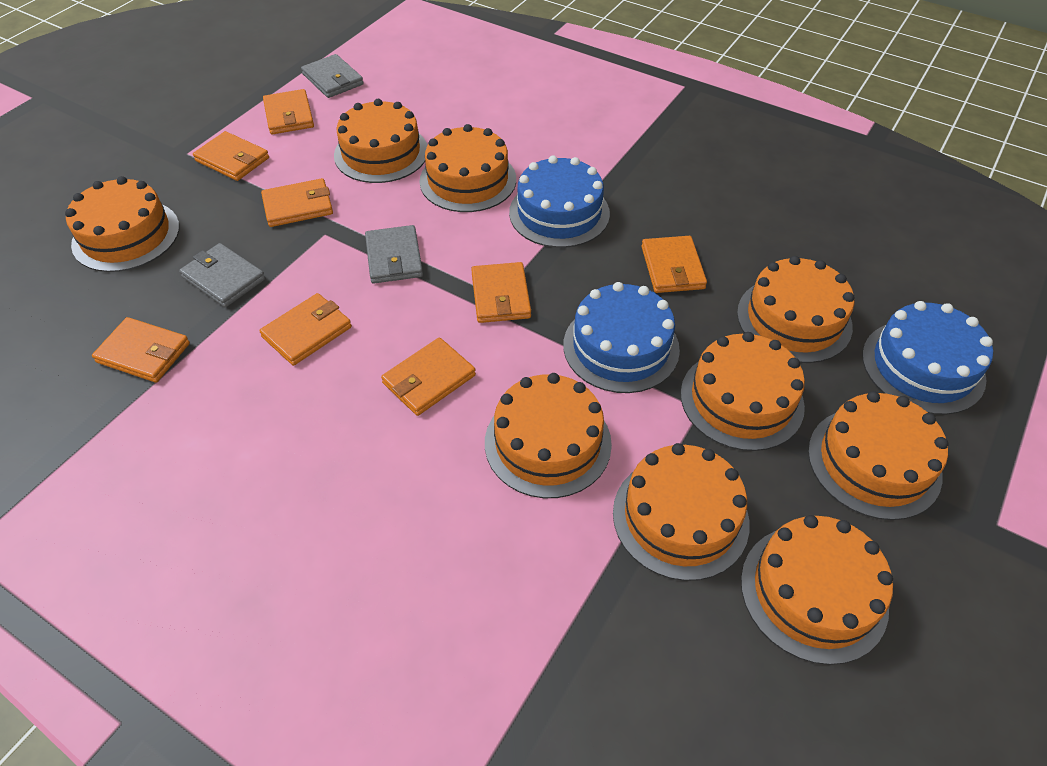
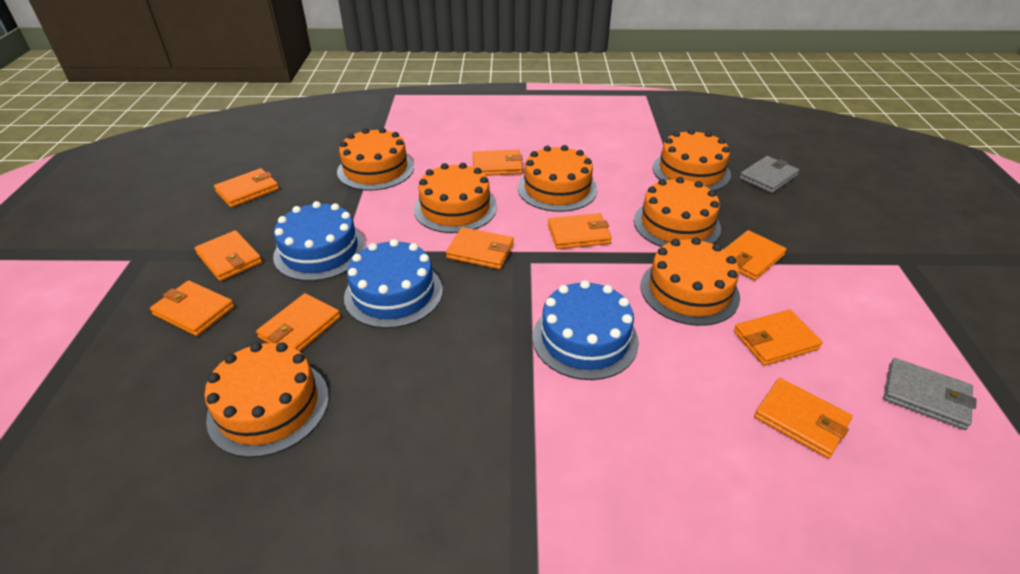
grey wallet: 3 -> 2
orange cake: 9 -> 7
orange wallet: 8 -> 10

